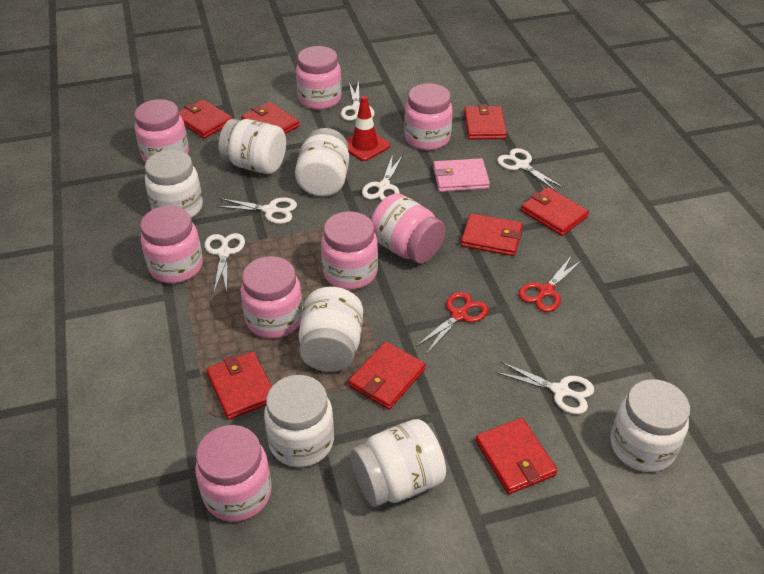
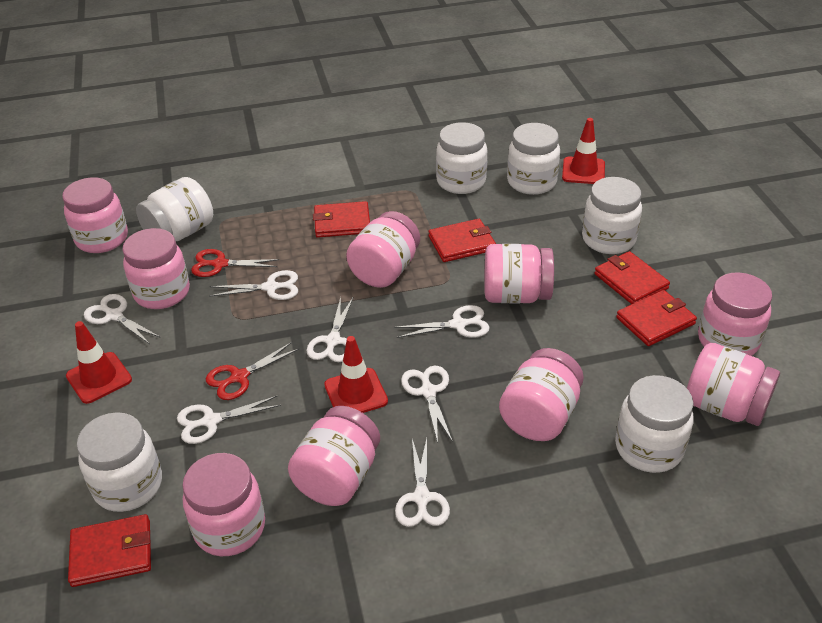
pink jar: 8 -> 9
pink wallet: 1 -> 0
red traffic cone: 1 -> 3
red wallet: 8 -> 5
white jar: 7 -> 6
white scissors: 6 -> 7

